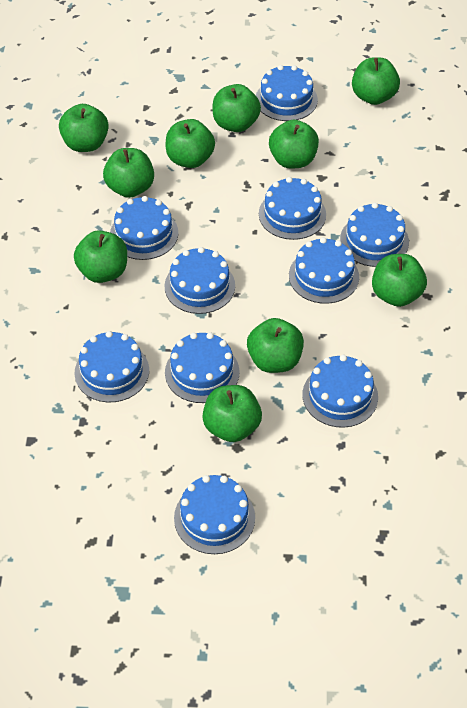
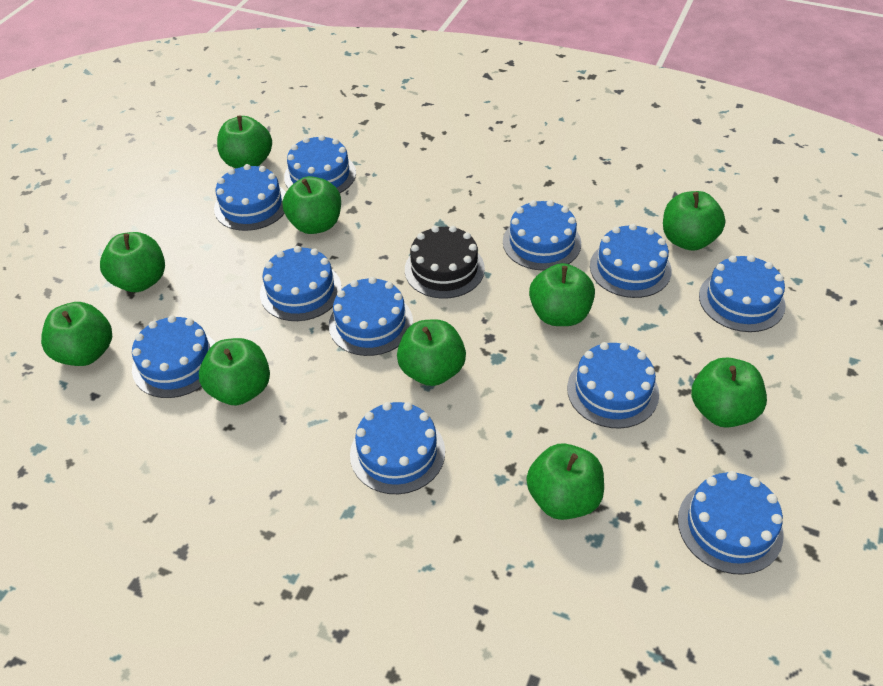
black cake: 0 -> 1
blue cake: 10 -> 11

